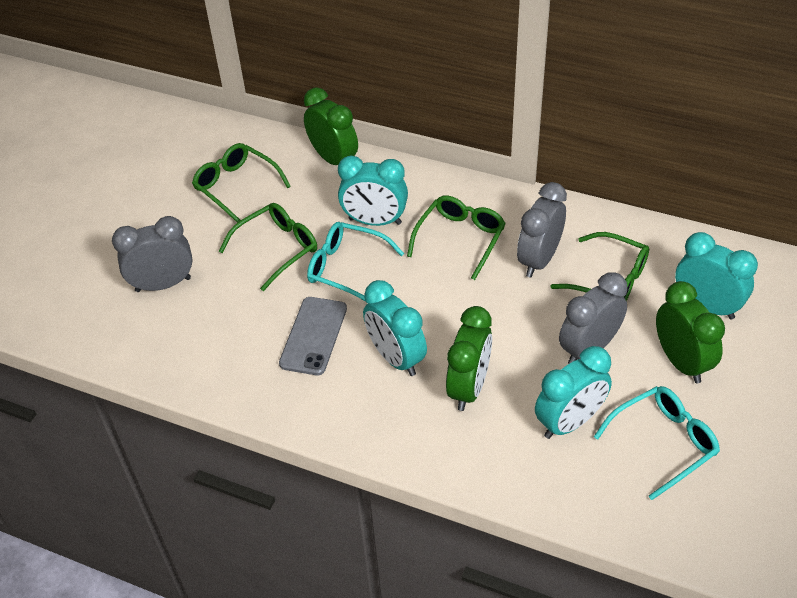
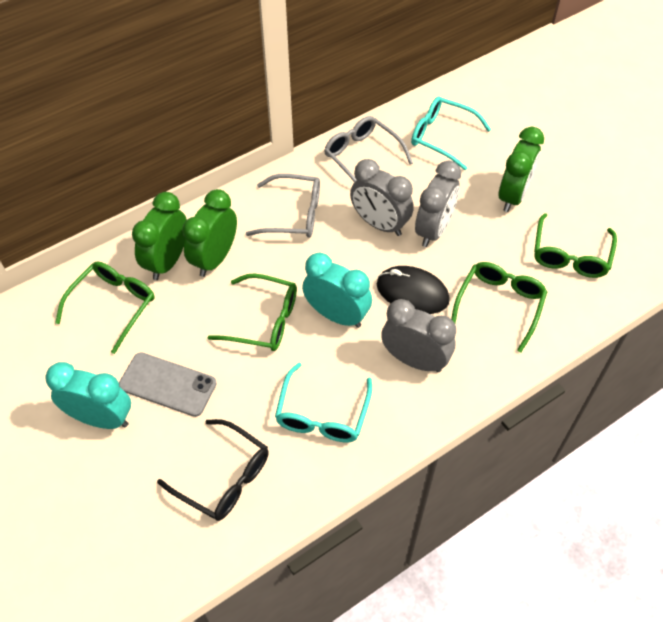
black glasses: 0 -> 1
black mouse: 0 -> 1
grey glasses: 0 -> 2
turquoise clock: 4 -> 2

